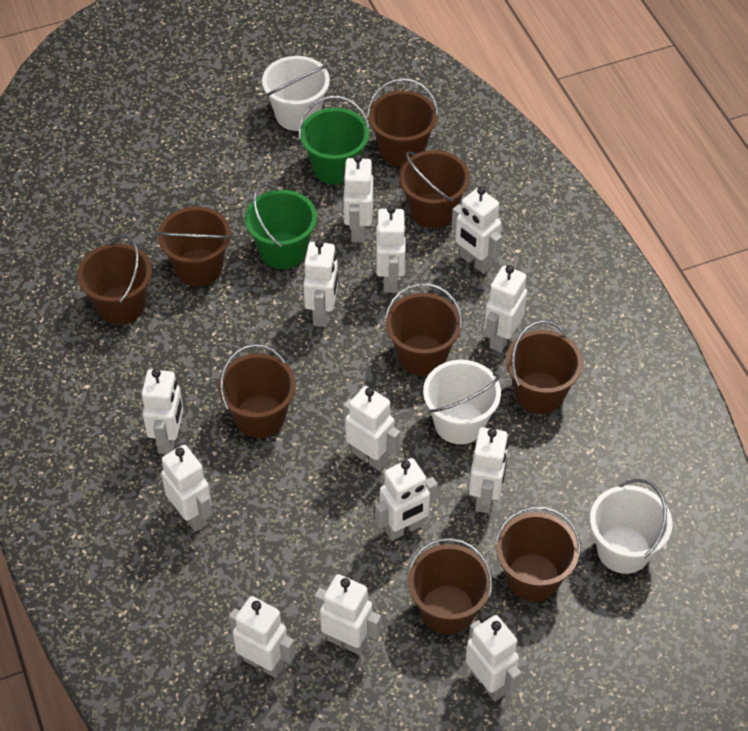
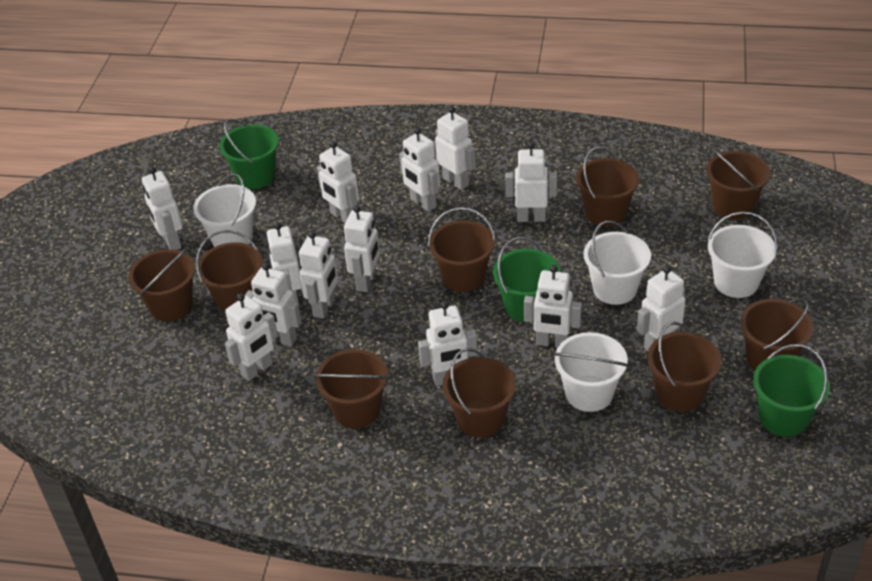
green bucket: 2 -> 3
white bucket: 3 -> 4

